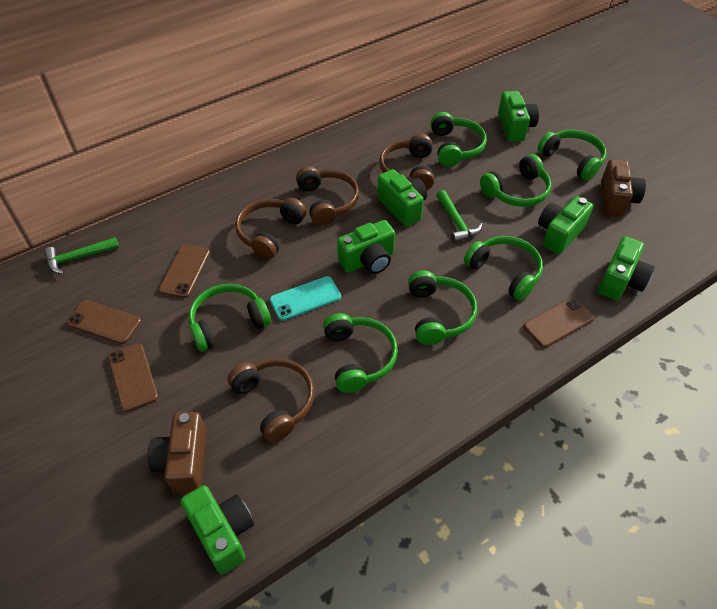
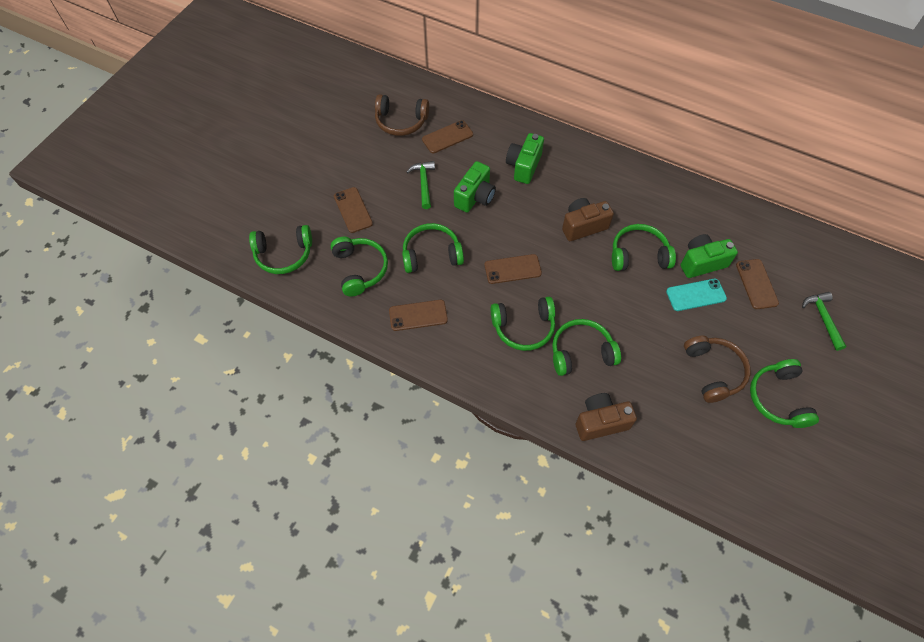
brown headphones: 4 -> 2
brown phone: 4 -> 5
green camera: 6 -> 3

